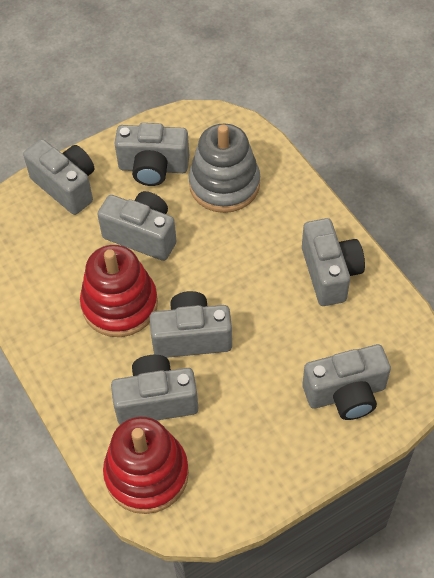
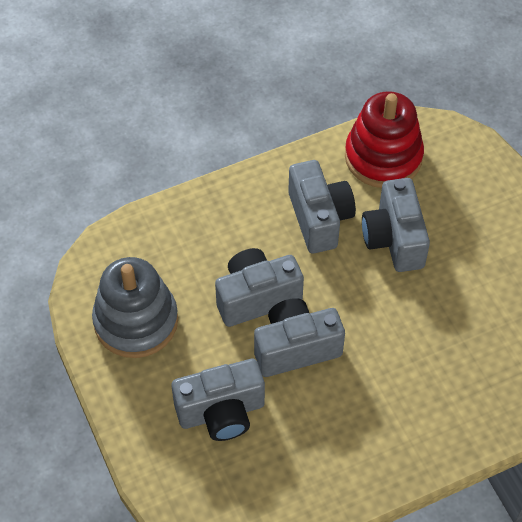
grey camera: 7 -> 5
red stacking toy: 2 -> 1

